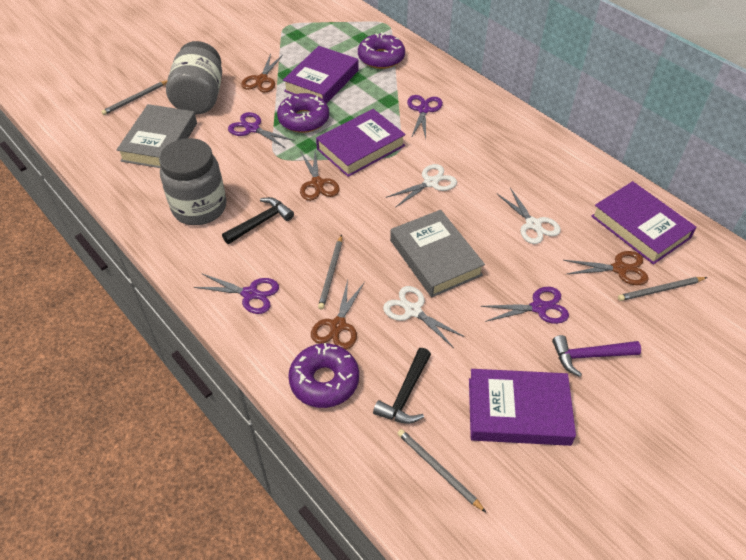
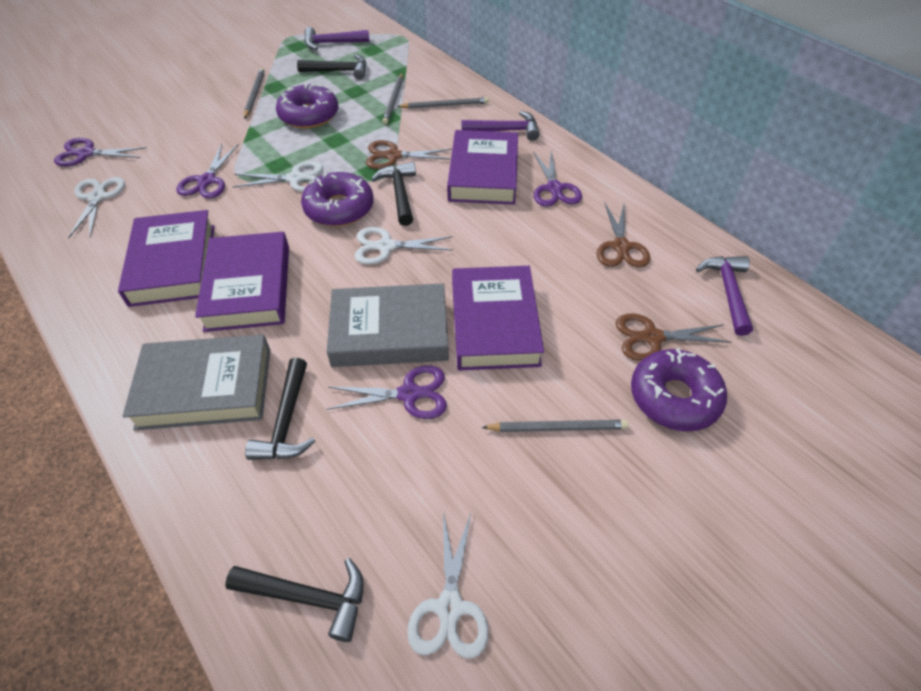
black hammer: 2 -> 4
brown scissors: 4 -> 3
grey jar: 2 -> 0
purple hammer: 1 -> 3
white scissors: 3 -> 4

